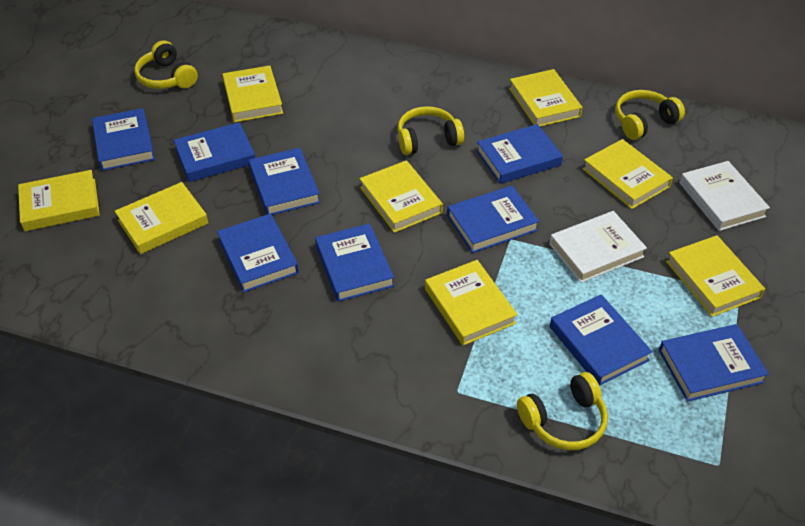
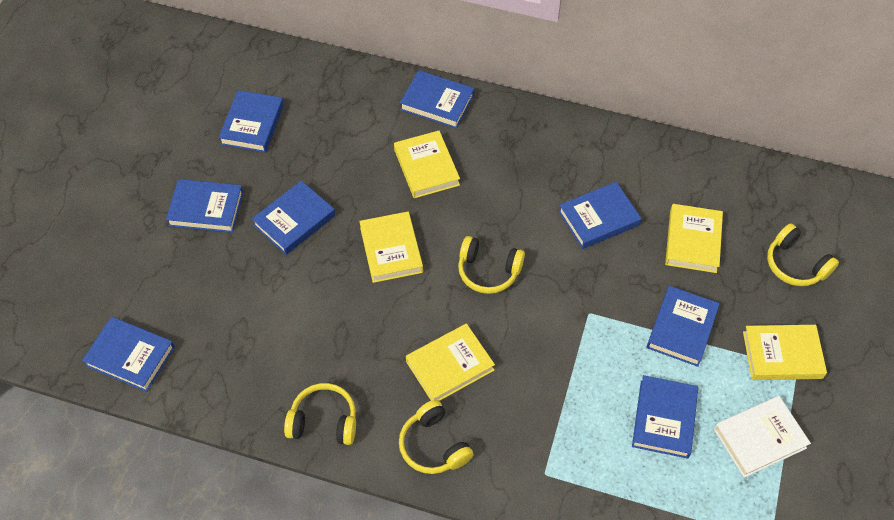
blue book: 9 -> 8
white book: 2 -> 1
yellow book: 8 -> 5

